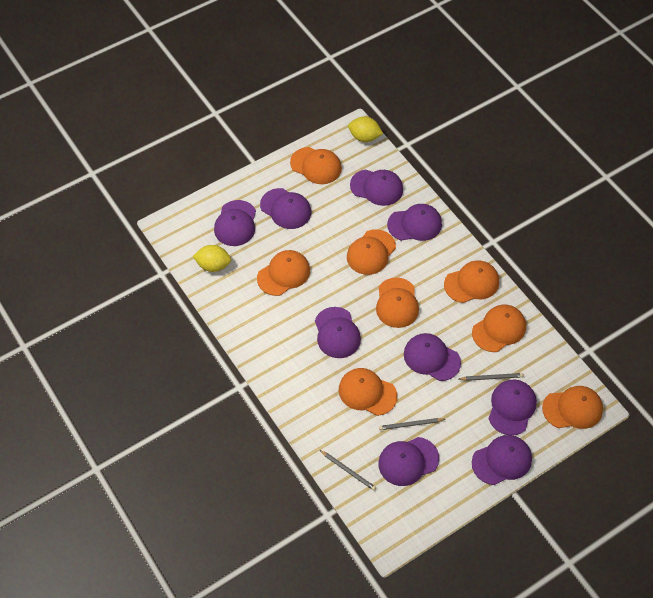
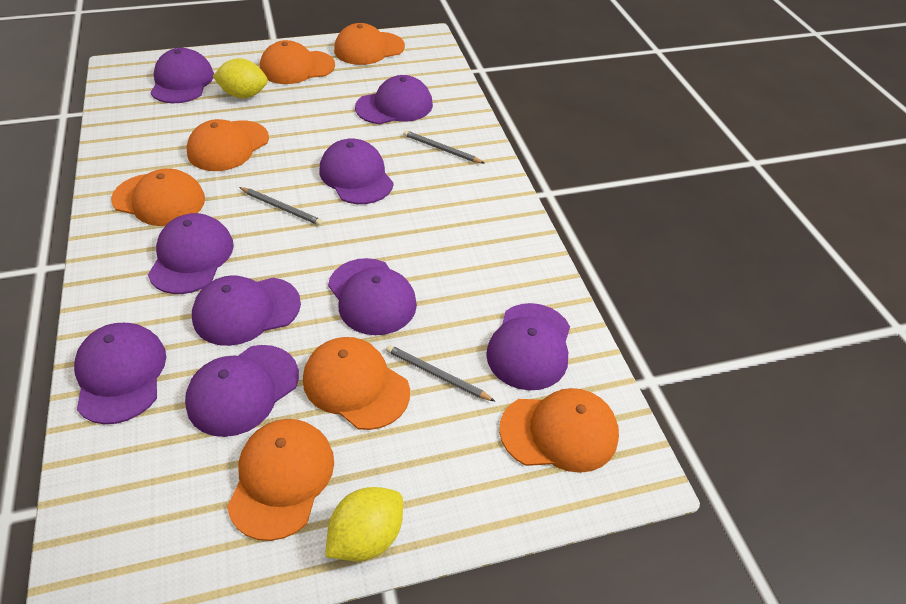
orange cap: 8 -> 7

